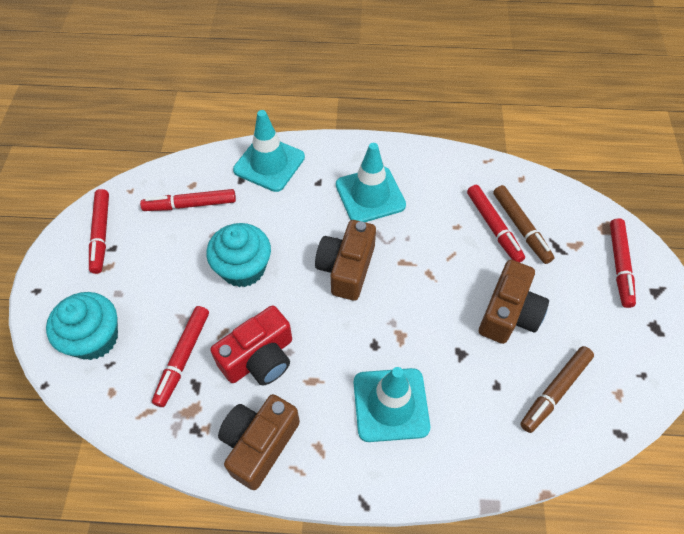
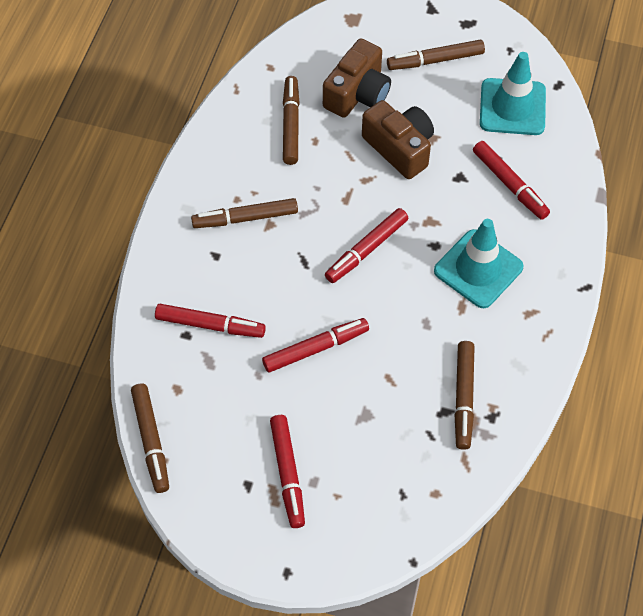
brown camera: 3 -> 2
brown marker: 2 -> 5
red camera: 1 -> 0
turquoise cupcake: 2 -> 0
turquoise traffic cone: 3 -> 2

